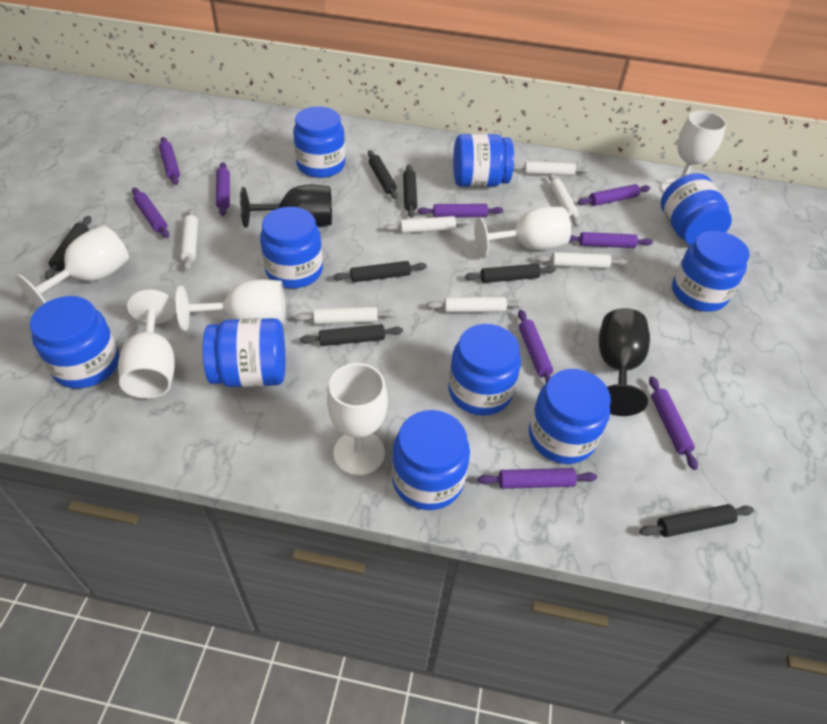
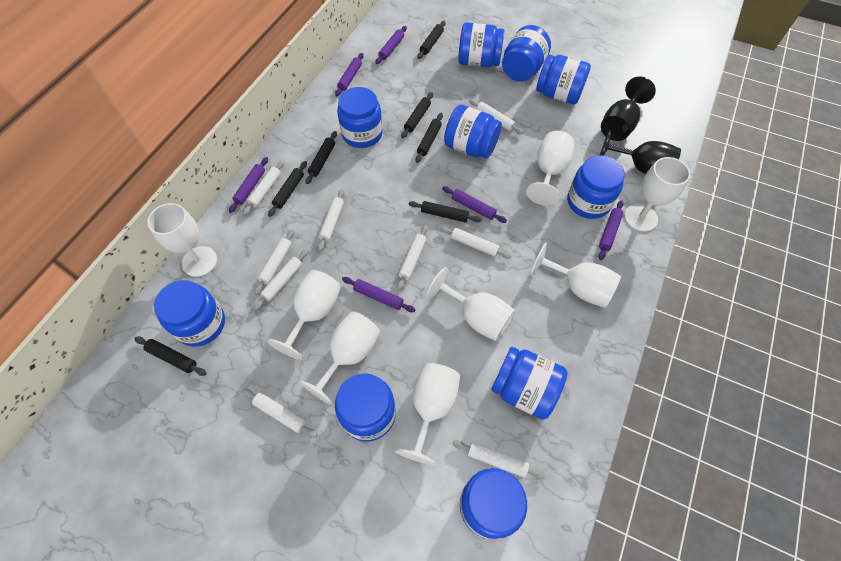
purple rolling pin: 9 -> 6
white goblet: 6 -> 8
white rolling pin: 7 -> 9

